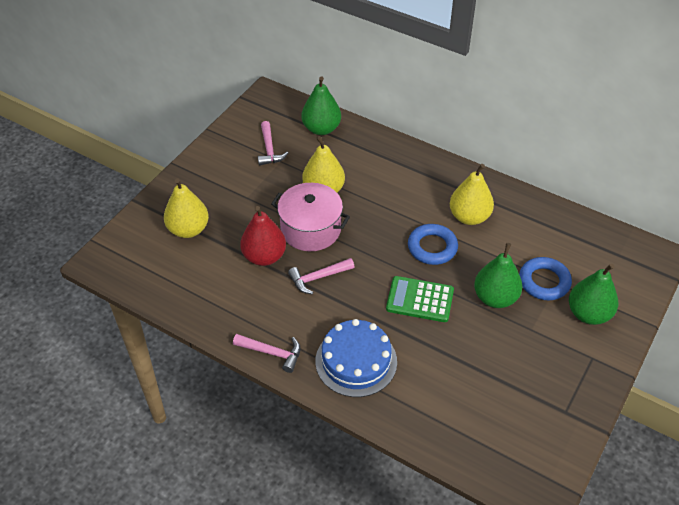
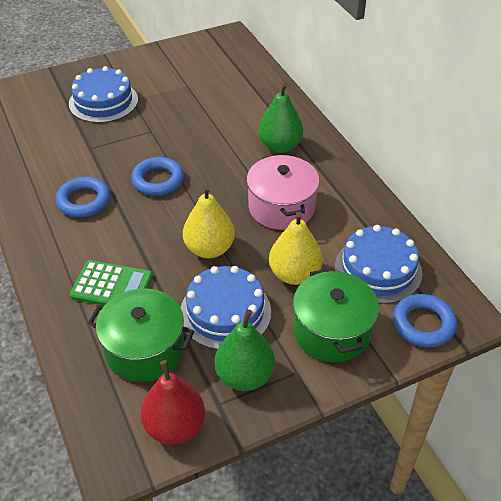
blue cake: 1 -> 3
blue ring: 2 -> 3
green pear: 3 -> 2
green pot: 0 -> 2
pink hammer: 3 -> 0
yellow pear: 3 -> 2

